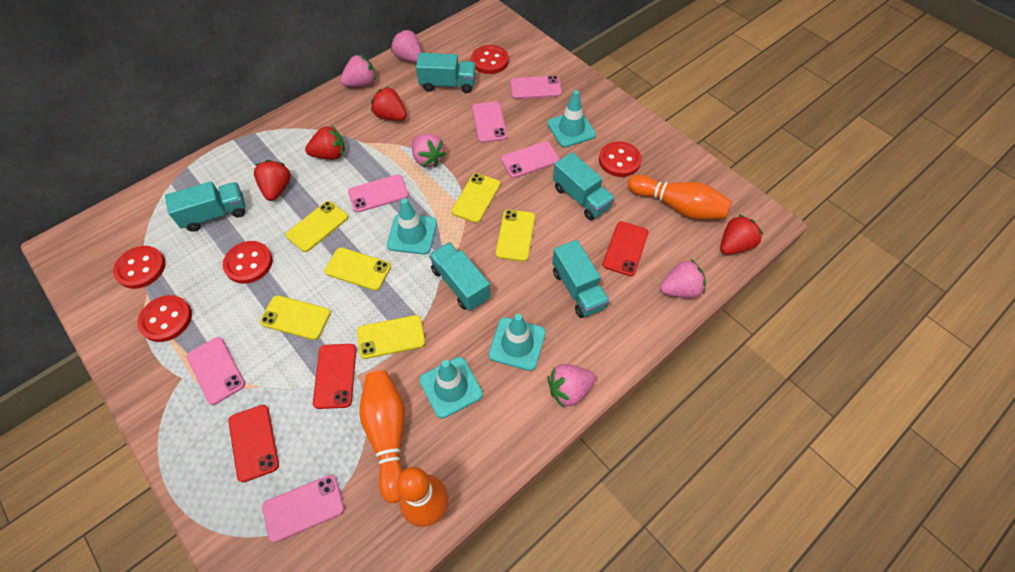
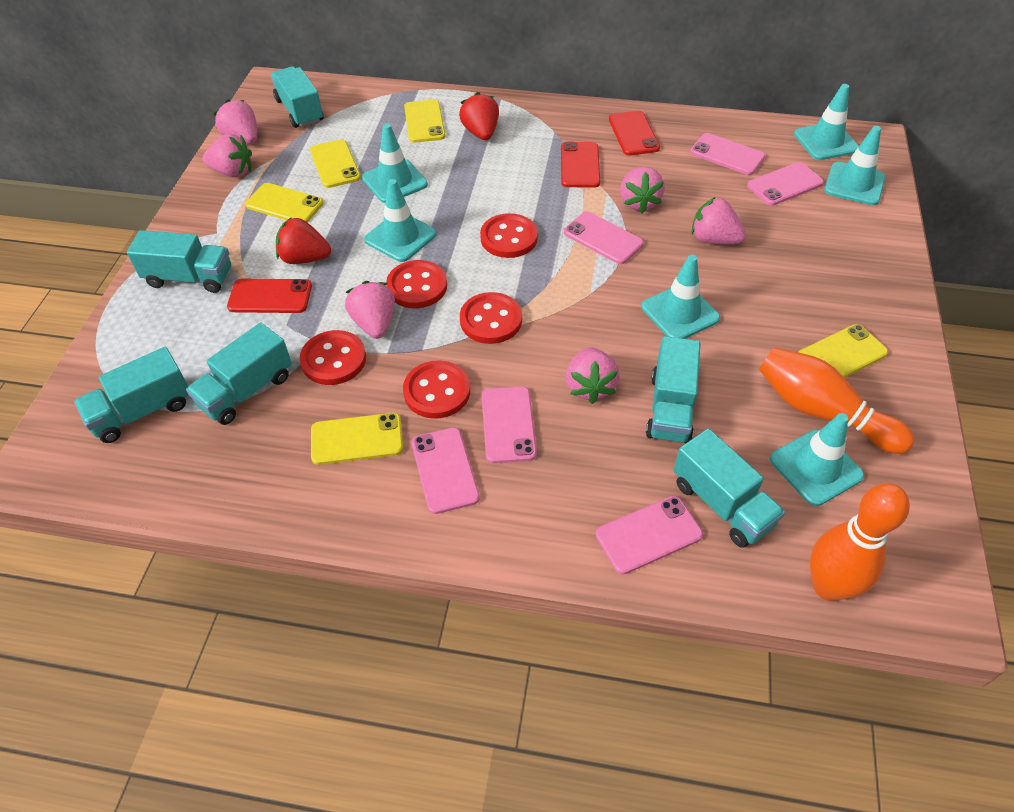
orange bowling pin: 3 -> 2
pink strawberry: 5 -> 6
red strawberry: 4 -> 2
turquoise traffic cone: 4 -> 6
turquoise truck: 5 -> 6
yellow phone: 6 -> 5

